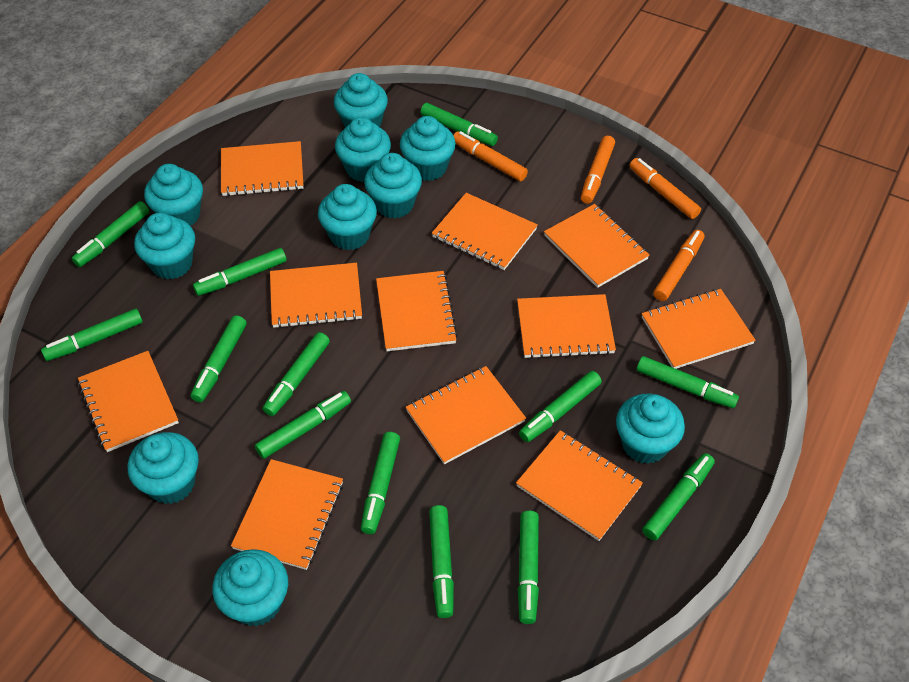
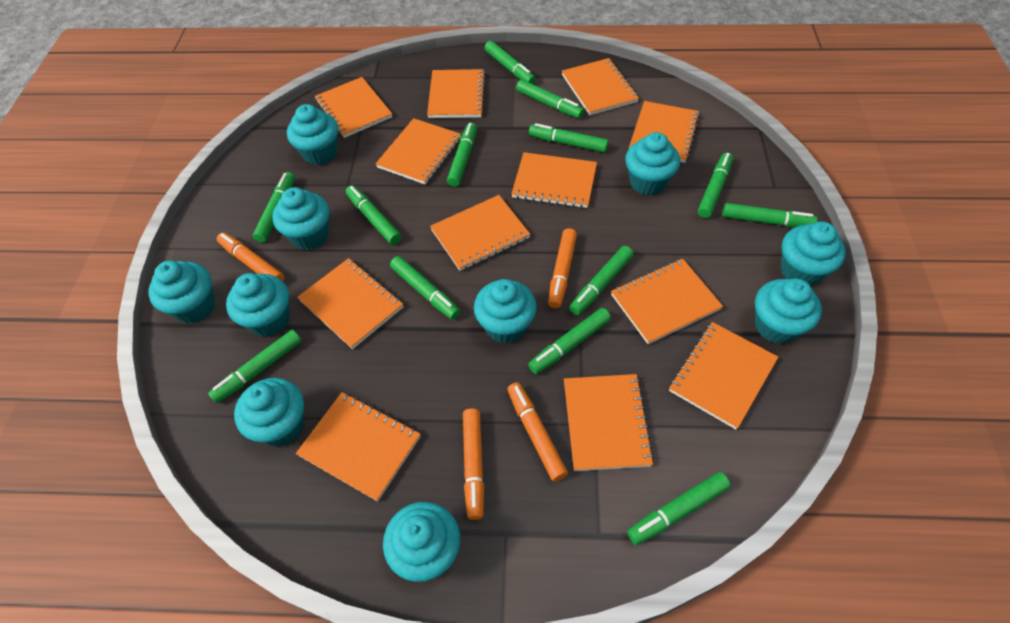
orange notebook: 11 -> 12

